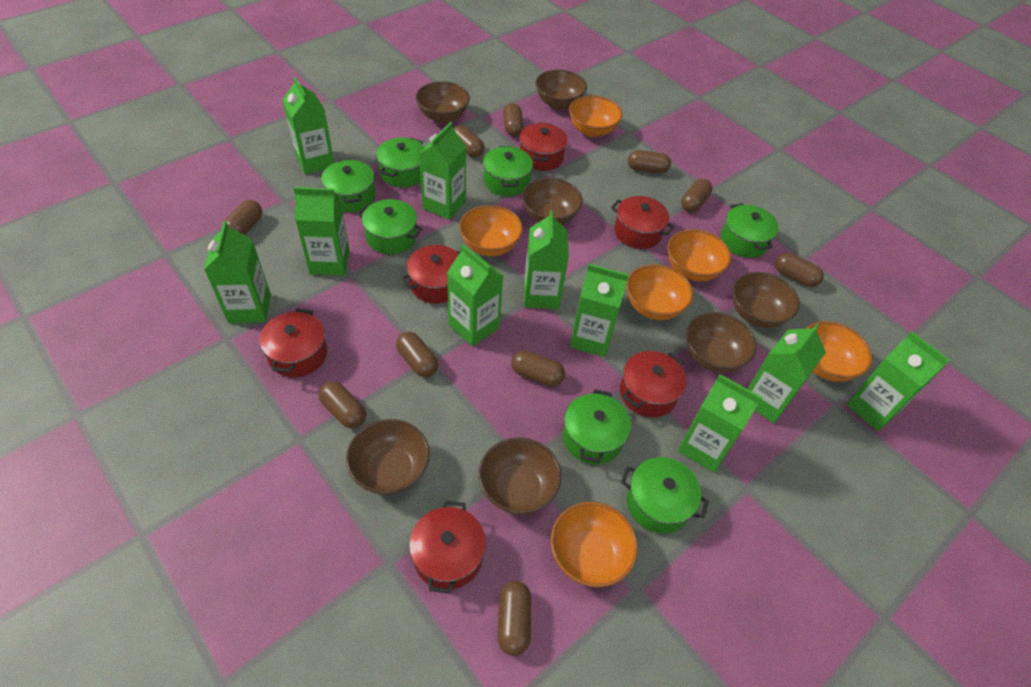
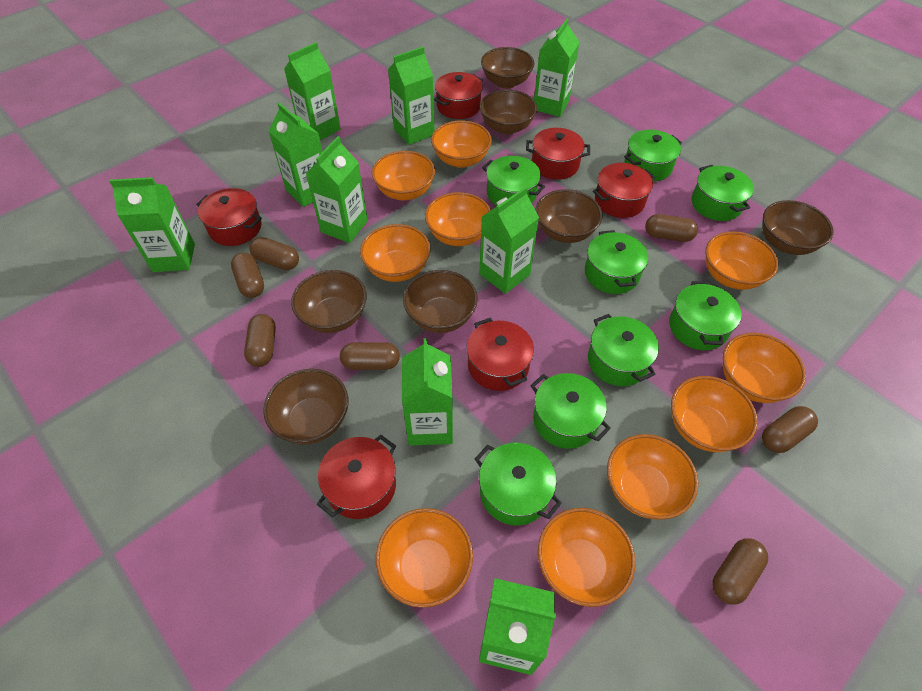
brown capsule: 10 -> 7
green carton: 10 -> 9
green pot: 7 -> 8
orange bowl: 6 -> 10

